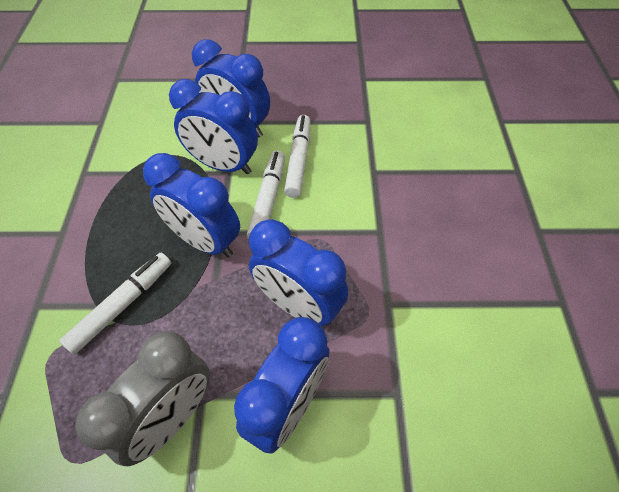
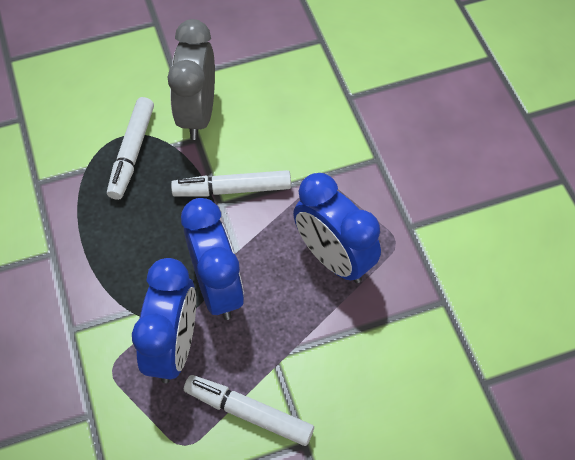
blue clock: 5 -> 3

